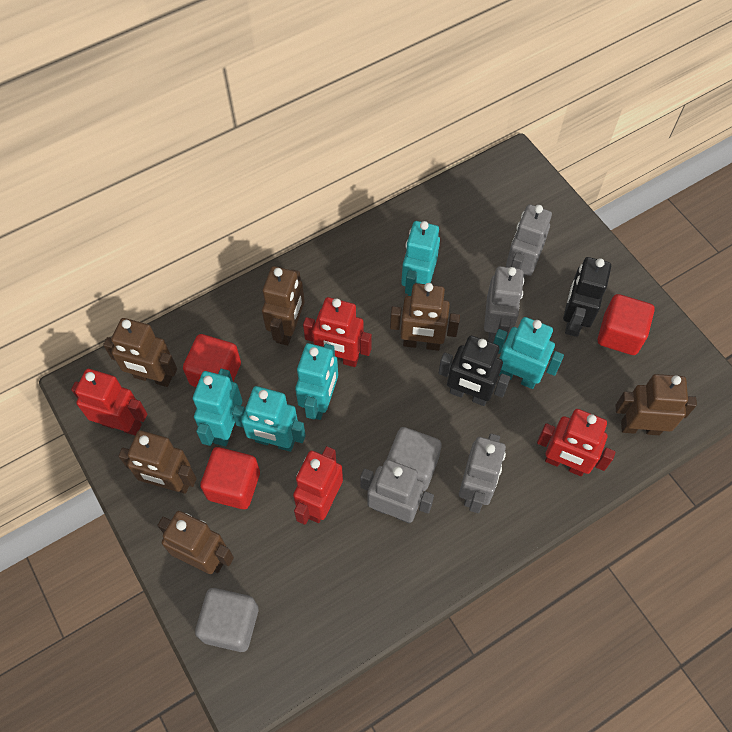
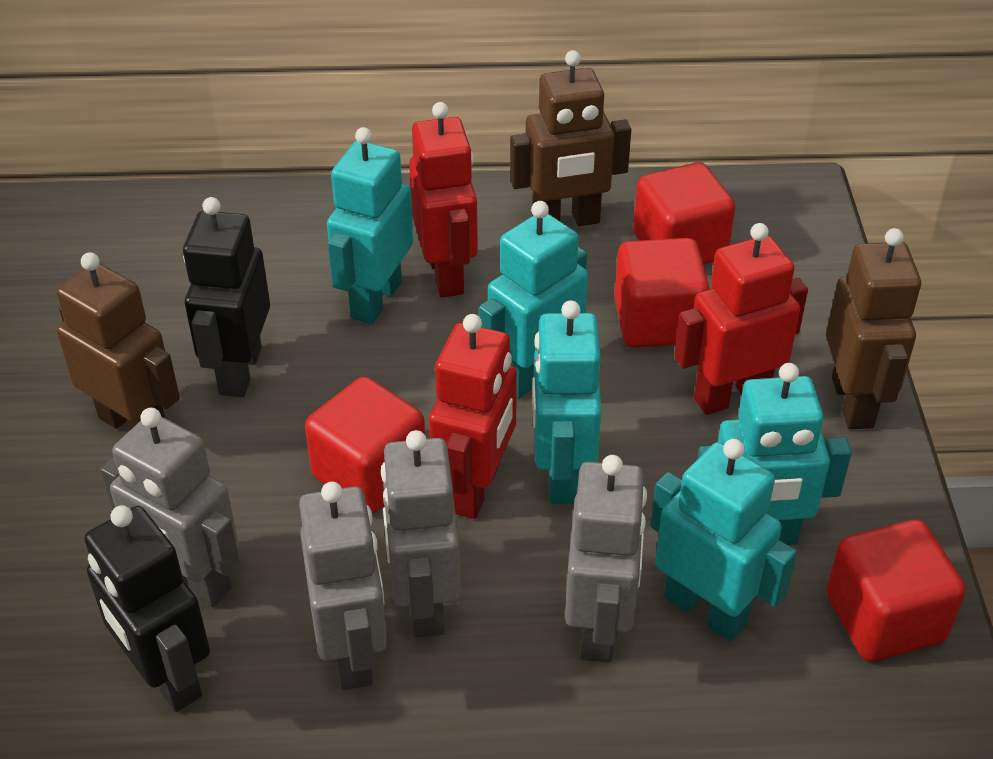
brown robot: 6 -> 3
grey cube: 2 -> 0
red cube: 3 -> 4
red robot: 4 -> 3

